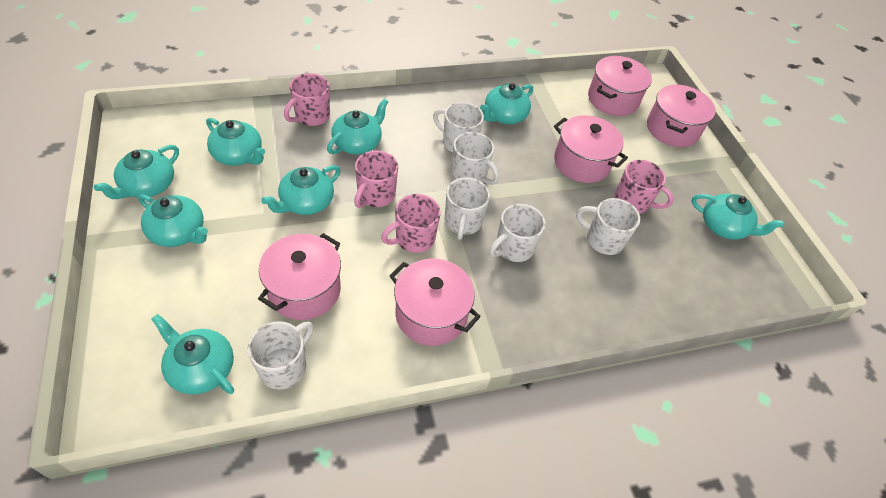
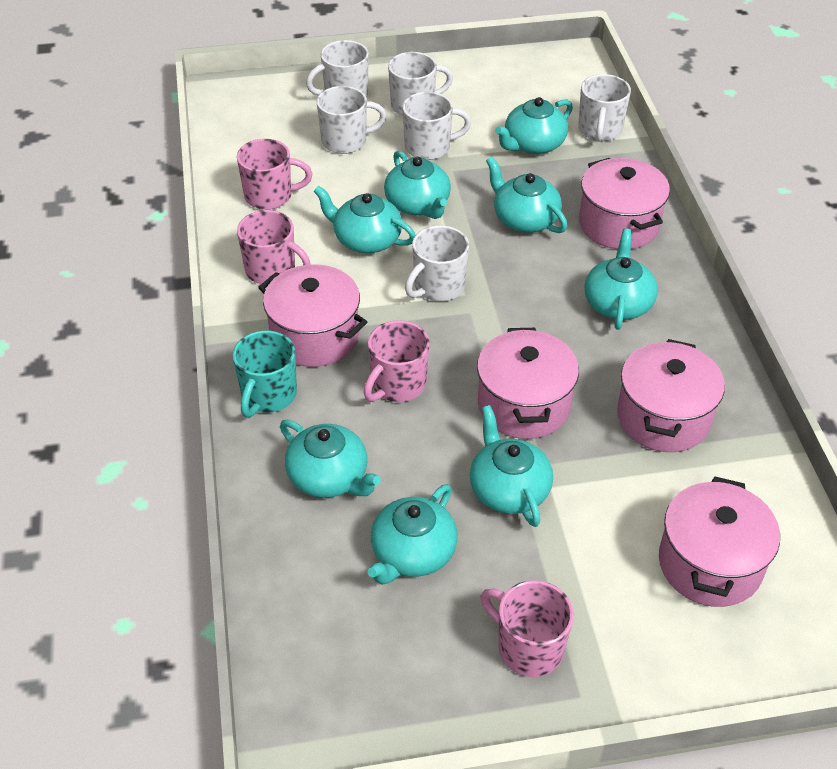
turquoise mug: 0 -> 1

